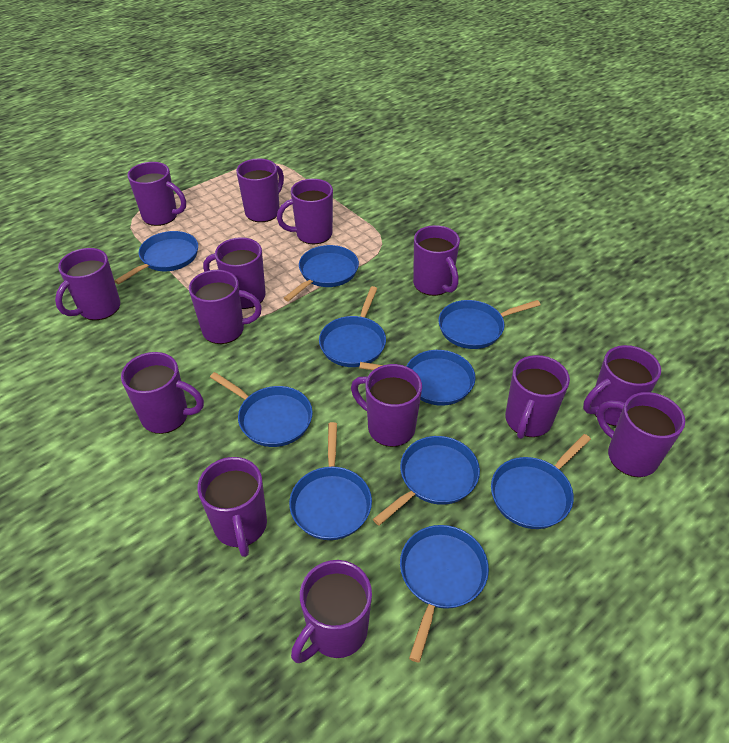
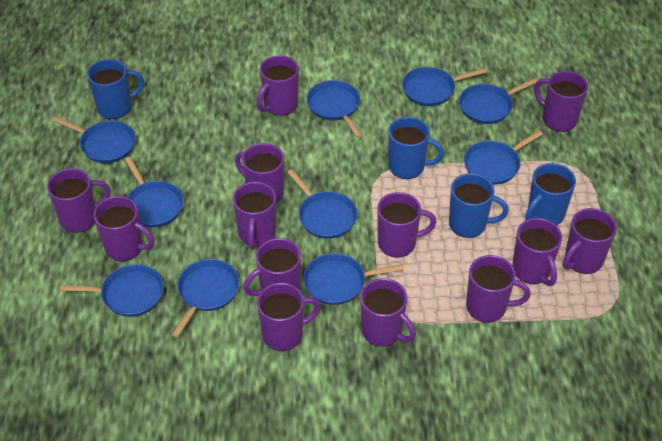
blue mug: 0 -> 4
purple mug: 14 -> 13

